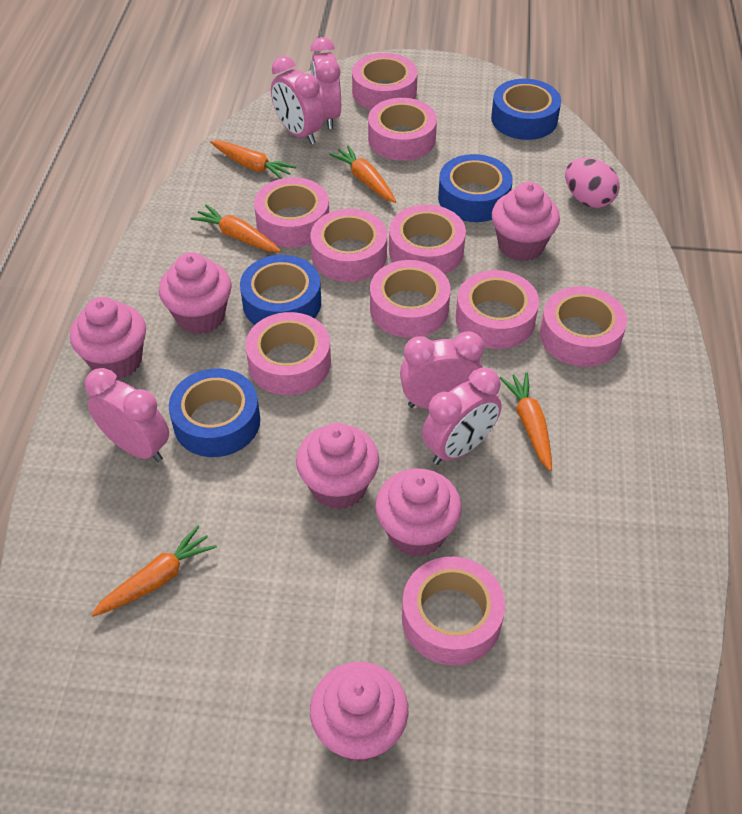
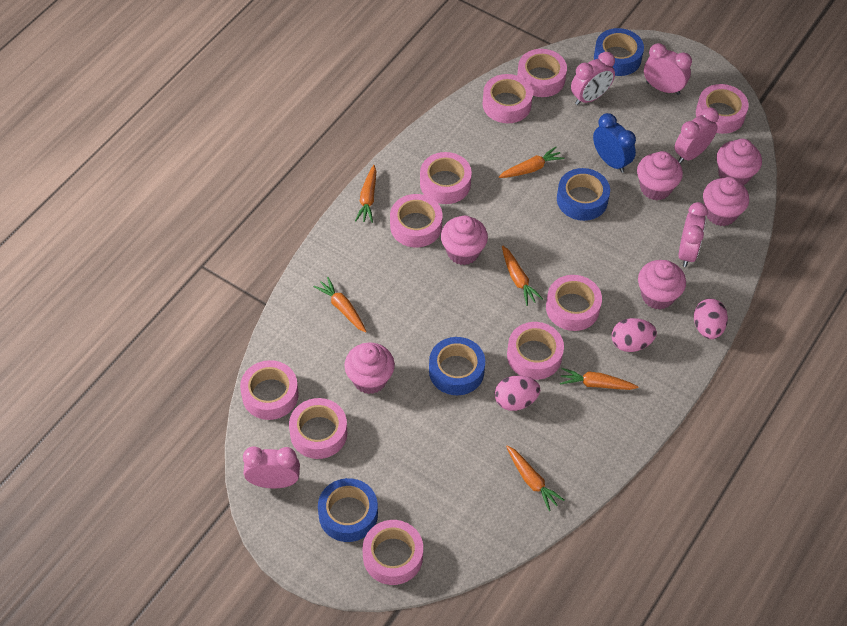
blue clock: 0 -> 1
orange carrot: 5 -> 6
pink egg: 1 -> 3

